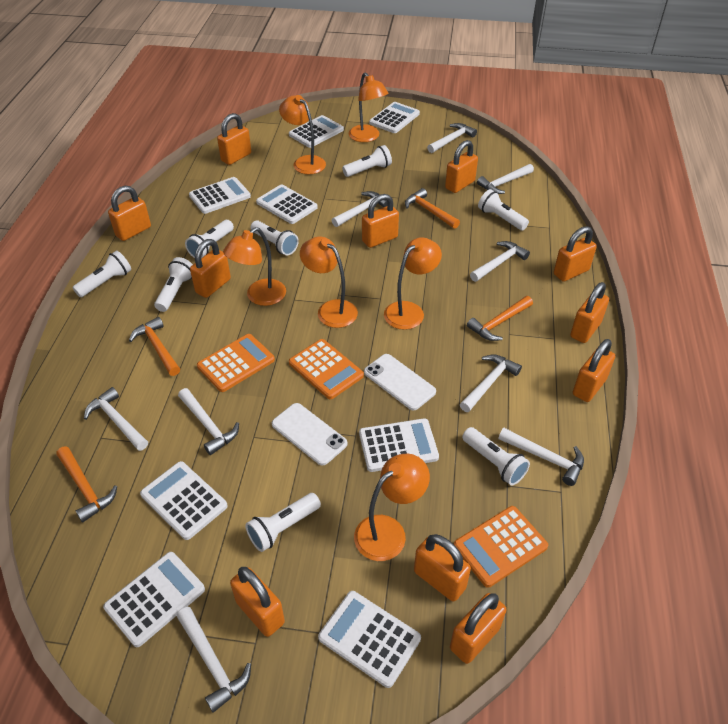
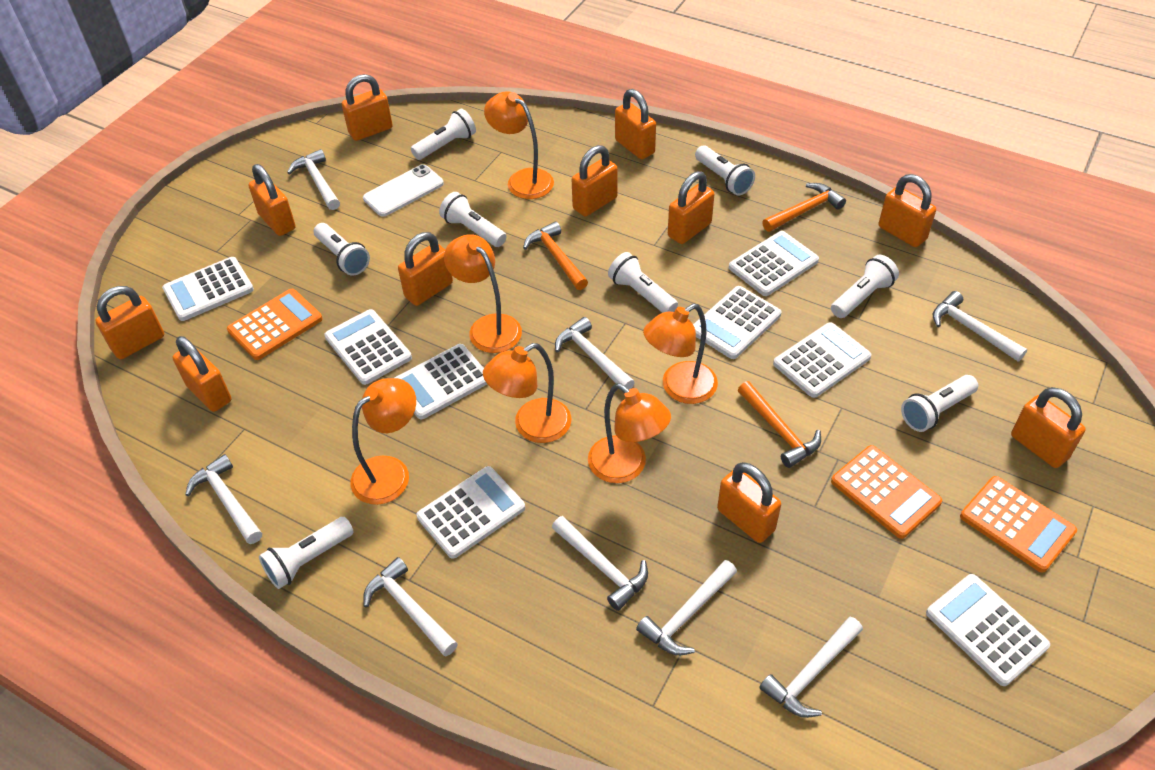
orange hammer: 4 -> 3
white hammer: 9 -> 8
white phone: 2 -> 1

